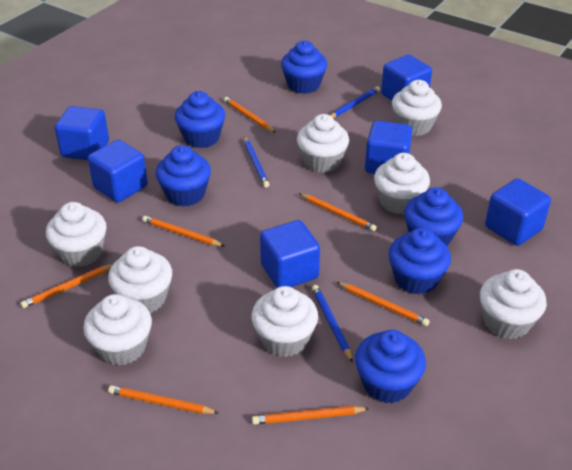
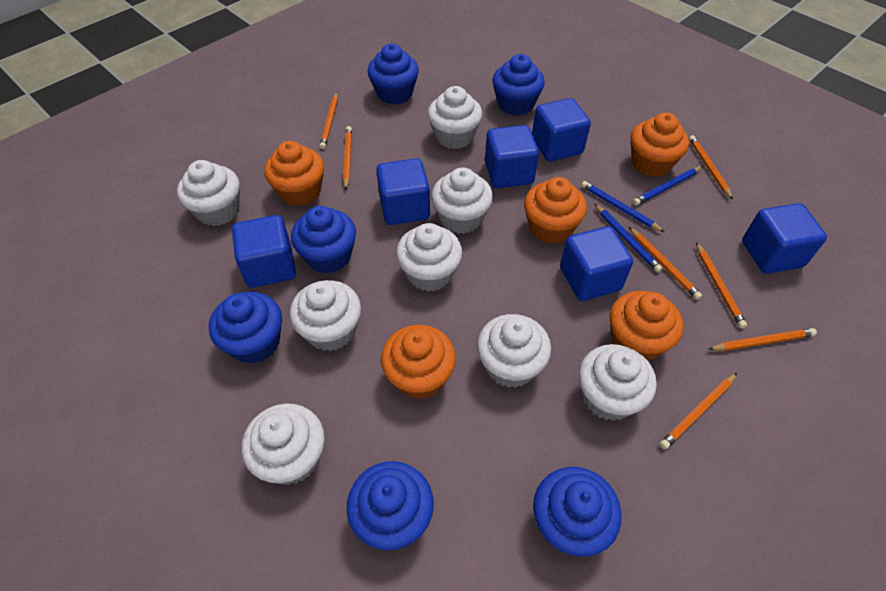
orange cupcake: 0 -> 5

